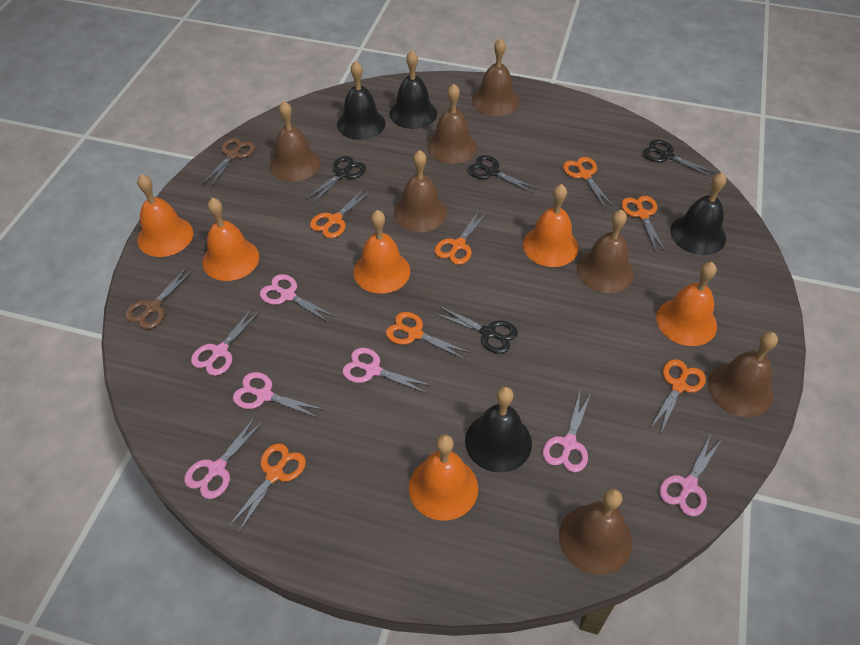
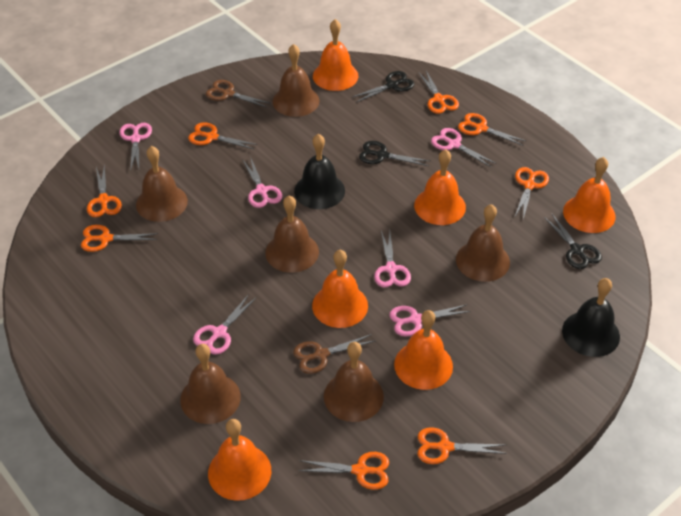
black bell: 4 -> 2
black scissors: 4 -> 3
brown bell: 7 -> 6
orange scissors: 7 -> 8
pink scissors: 7 -> 6

